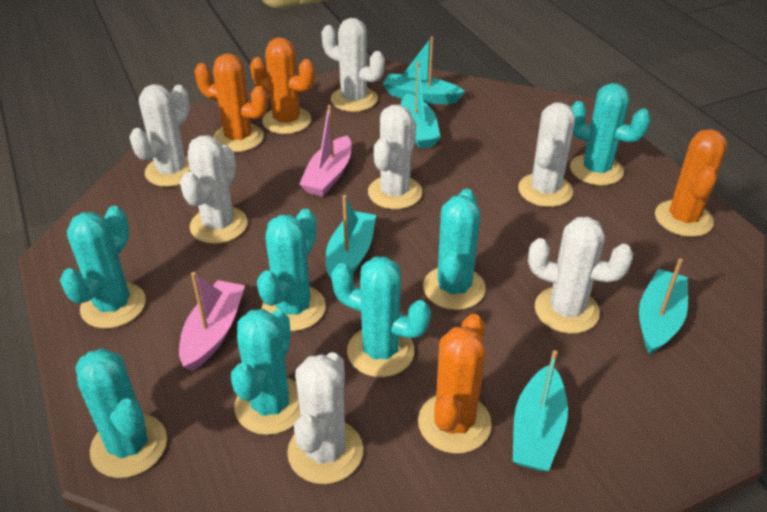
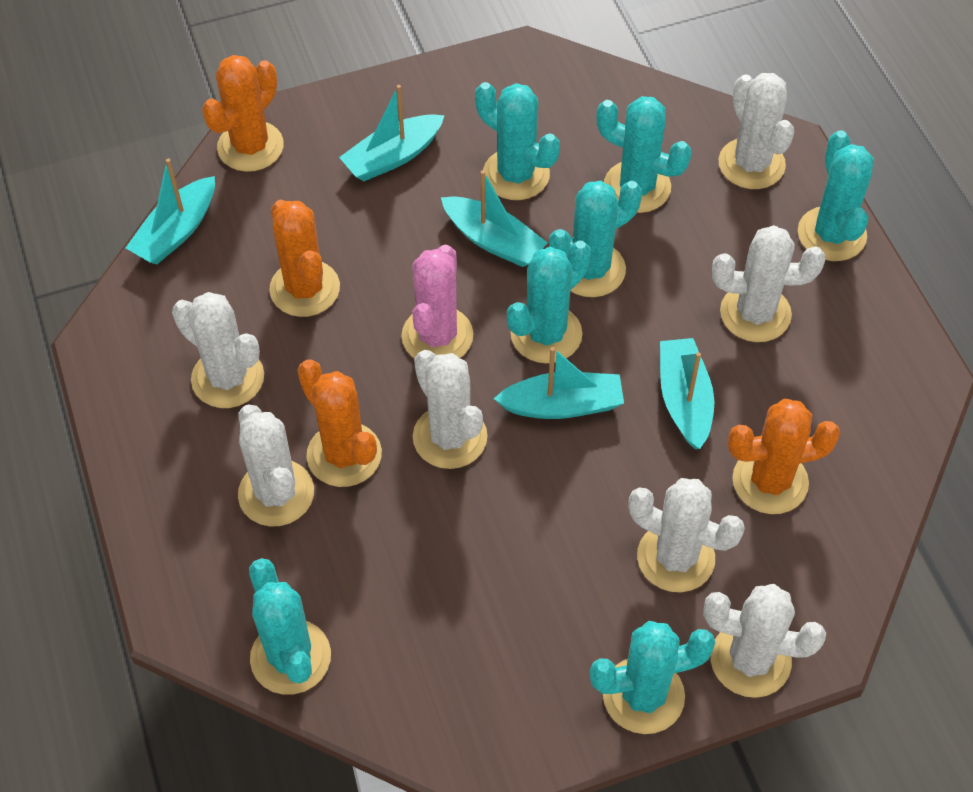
pink boat: 2 -> 0
pink cactus: 0 -> 1

